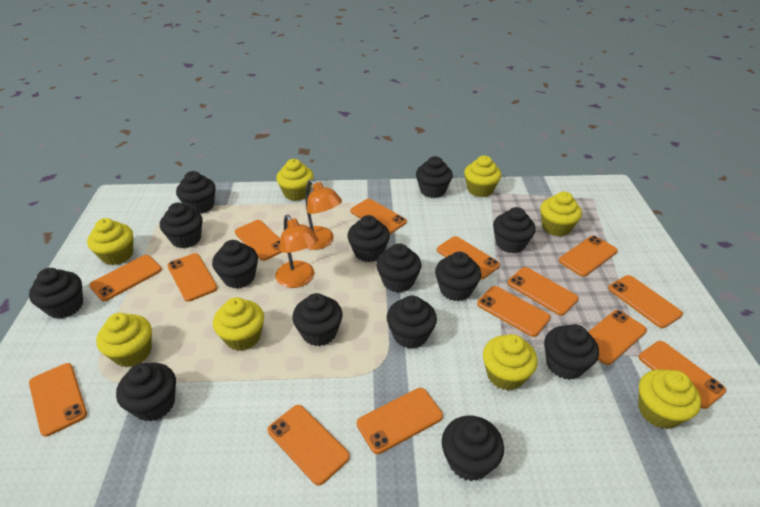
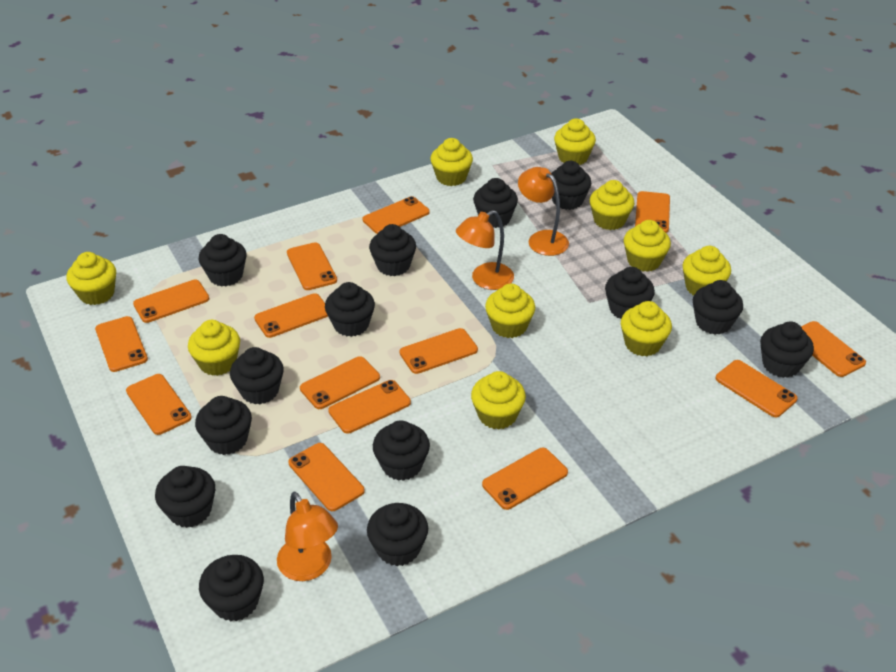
orange lamp: 2 -> 3
yellow cupcake: 8 -> 10

